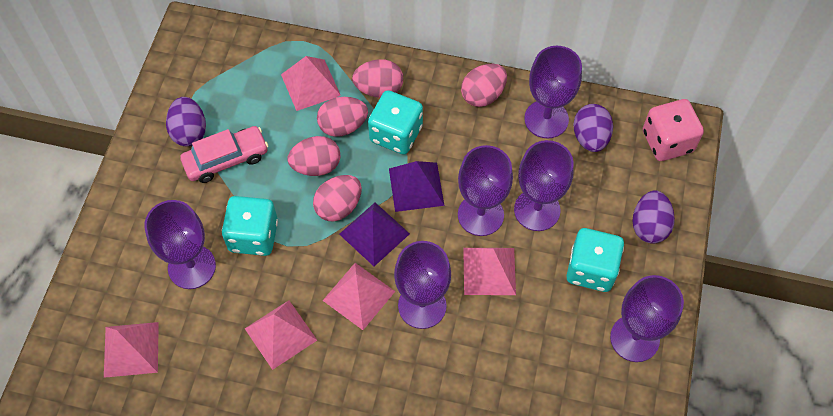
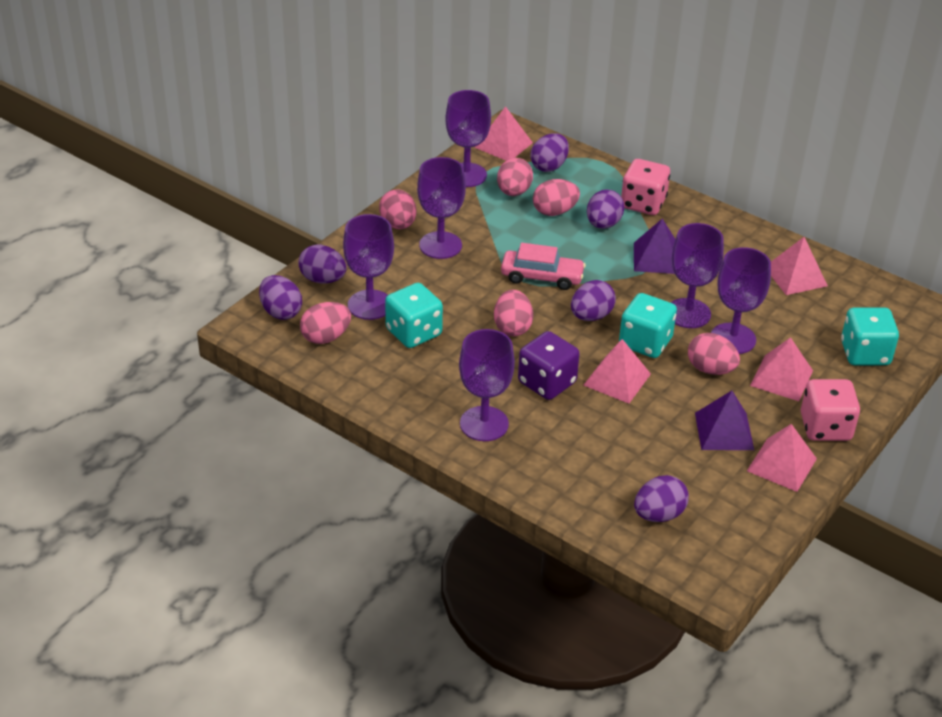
pink dice: 1 -> 2
pink egg: 5 -> 6
purple dice: 0 -> 1
purple egg: 3 -> 6

